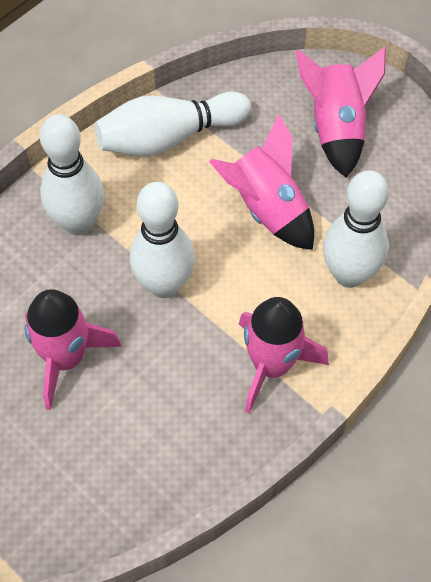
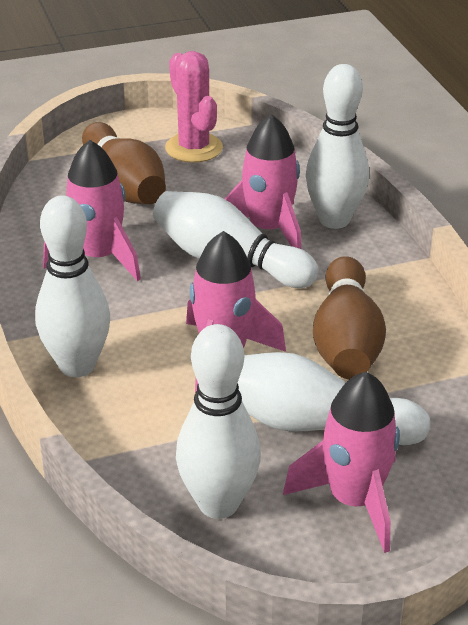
brown bowling pin: 0 -> 2
pink cactus: 0 -> 1
white bowling pin: 4 -> 5

